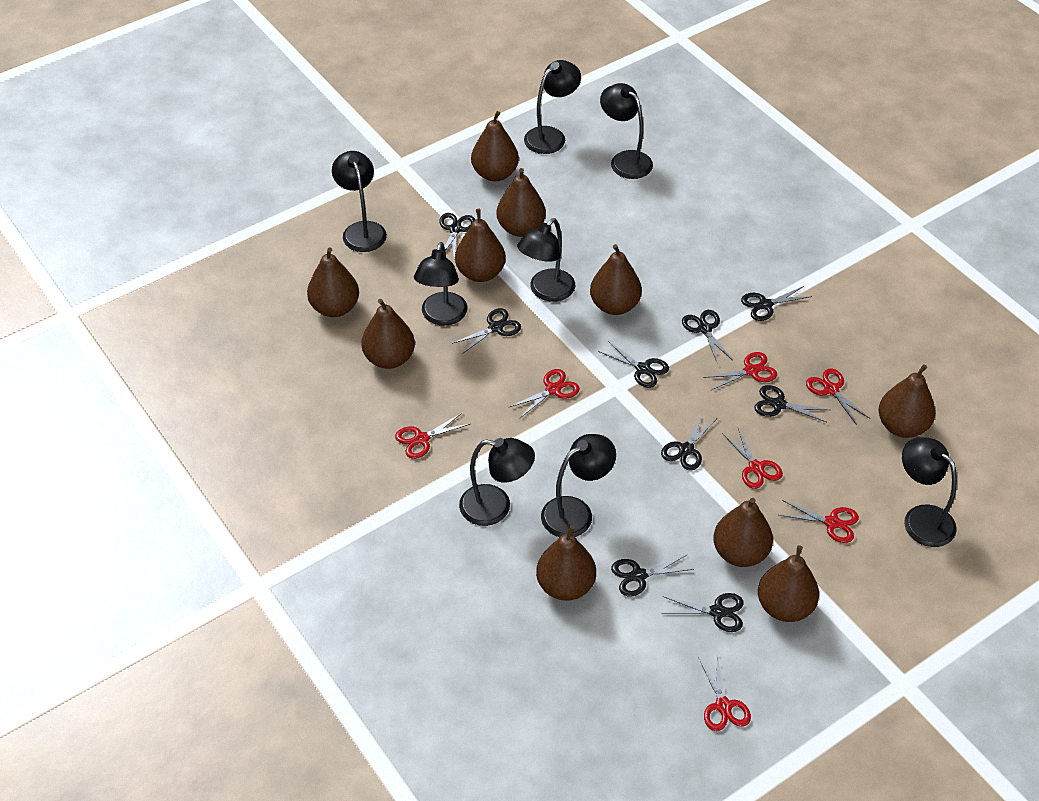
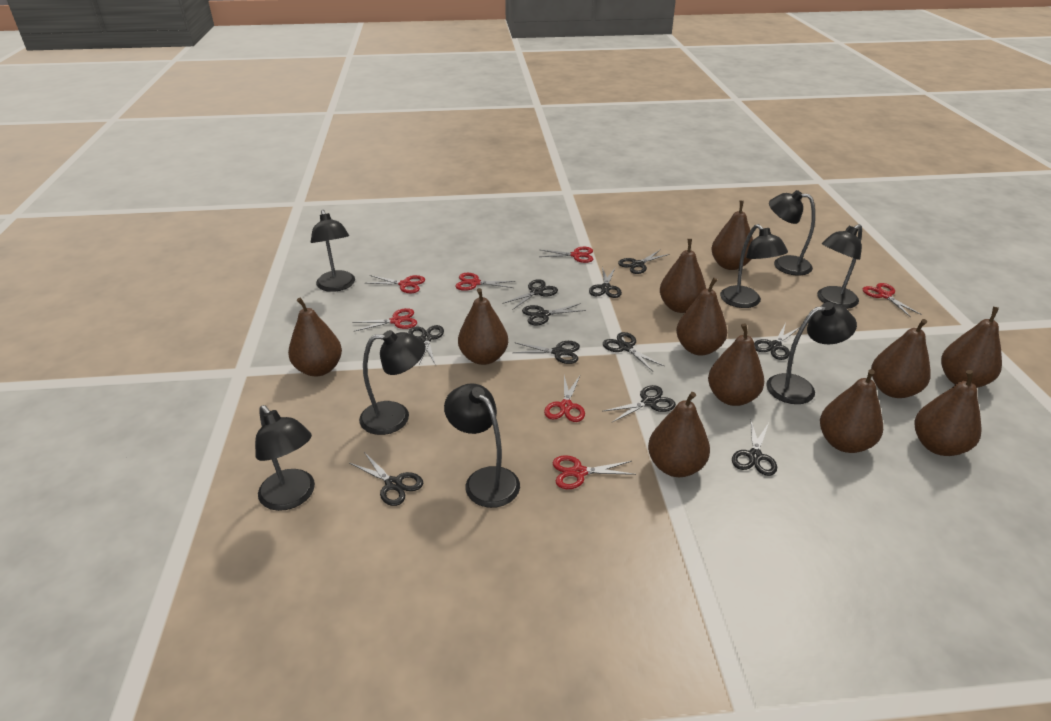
black scissors: 9 -> 11
brown pear: 10 -> 11

